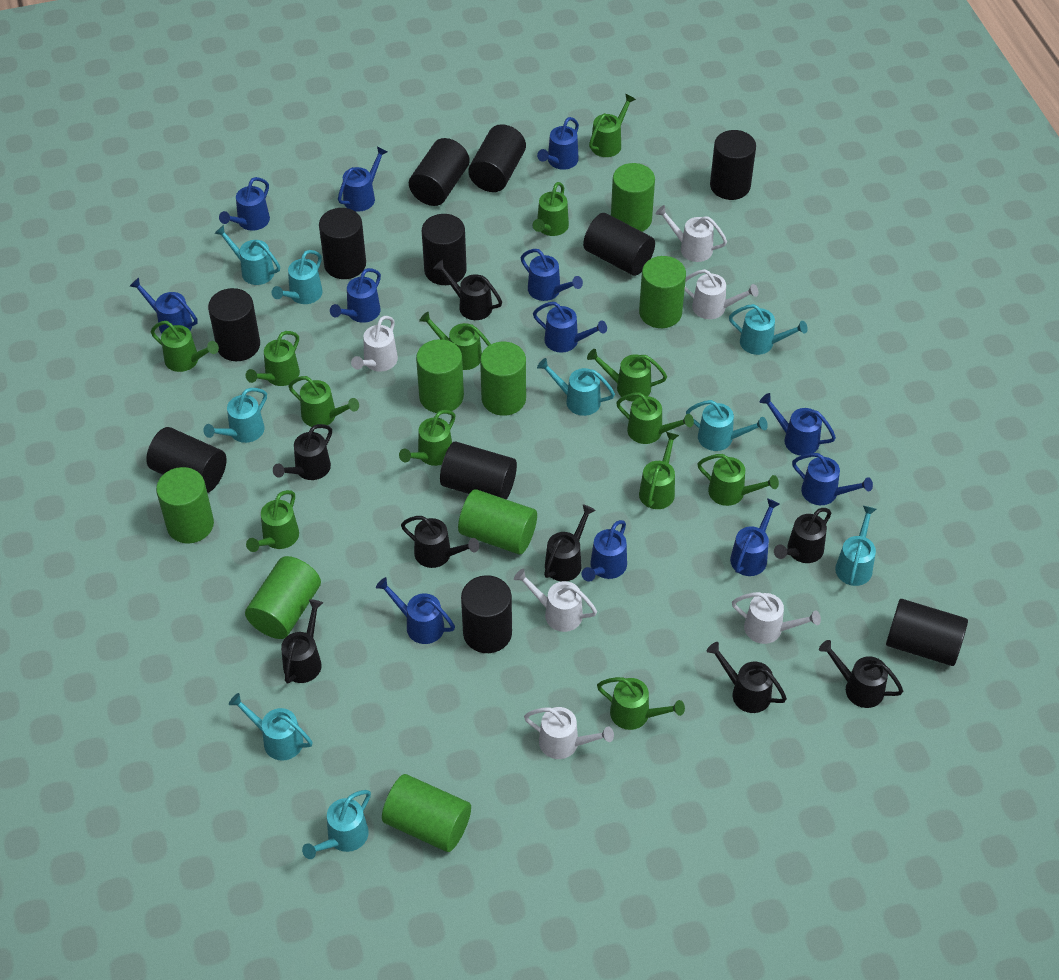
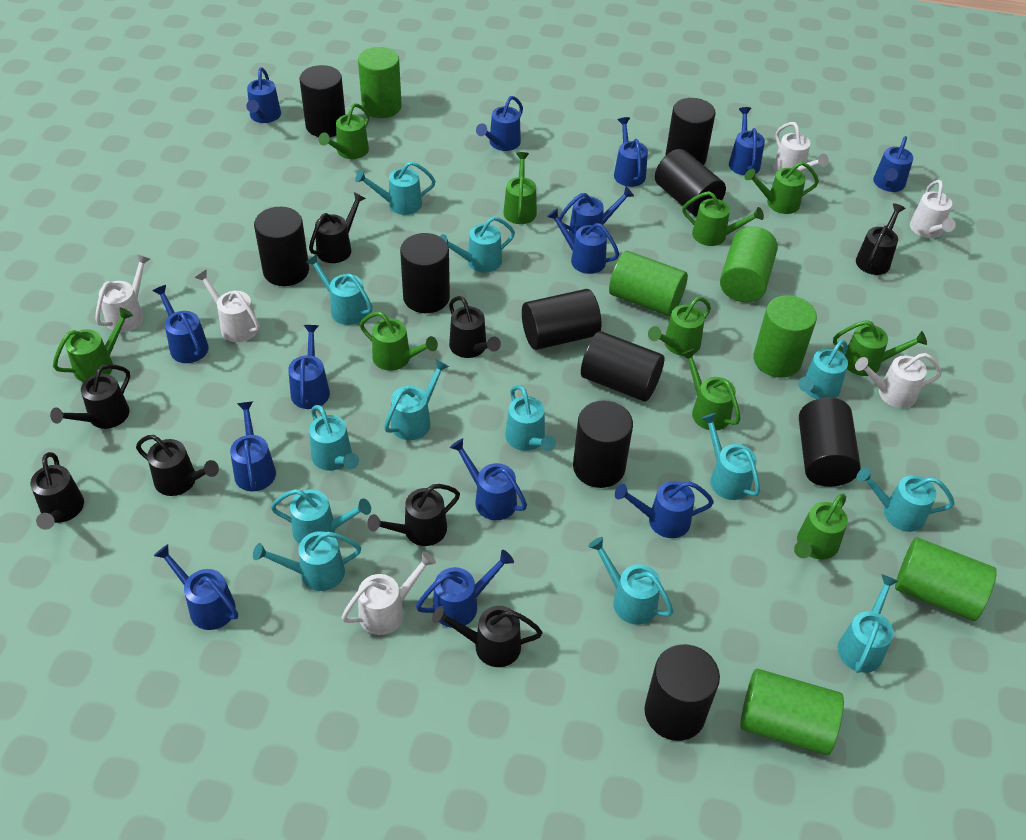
black cylinder: 11 -> 10
blue watering can: 12 -> 14
green cylinder: 8 -> 6
green watering can: 13 -> 10
turquoise watering can: 9 -> 13

